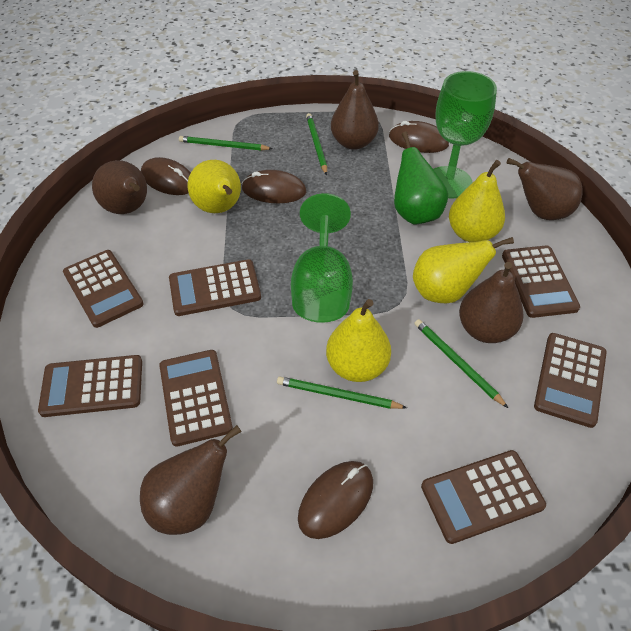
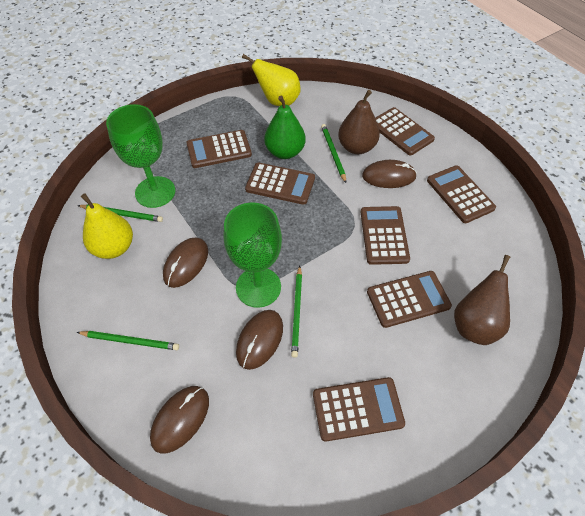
brown pear: 5 -> 2
yellow pear: 4 -> 2

